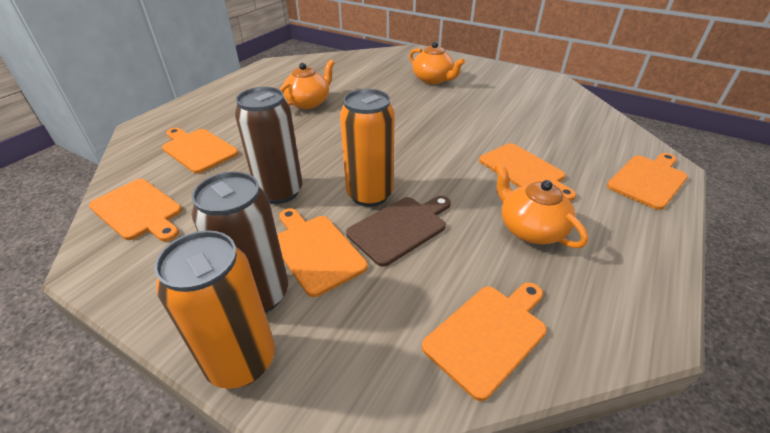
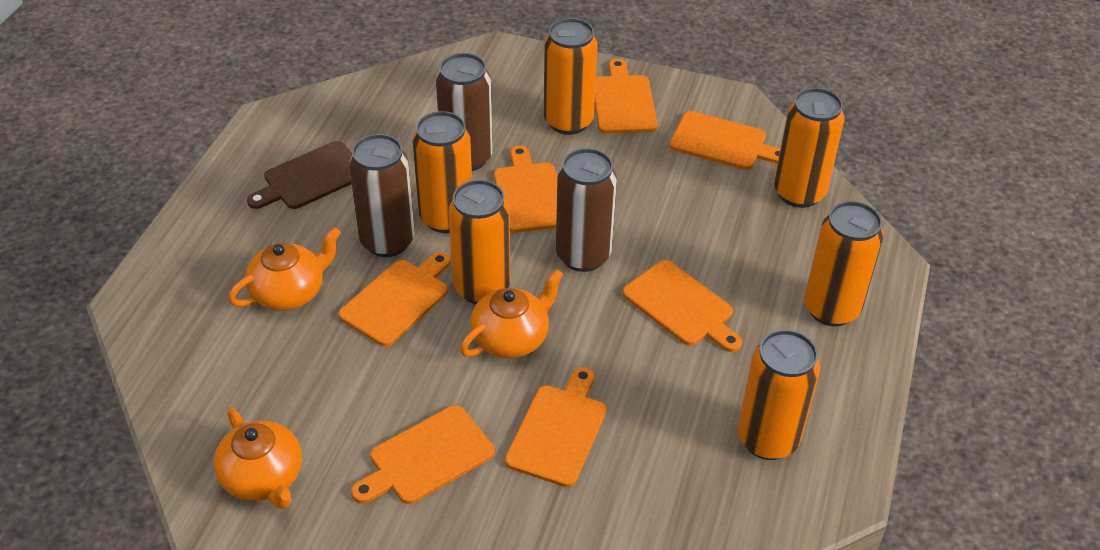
brown can: 2 -> 3
orange can: 2 -> 6
orange cutting board: 6 -> 7

